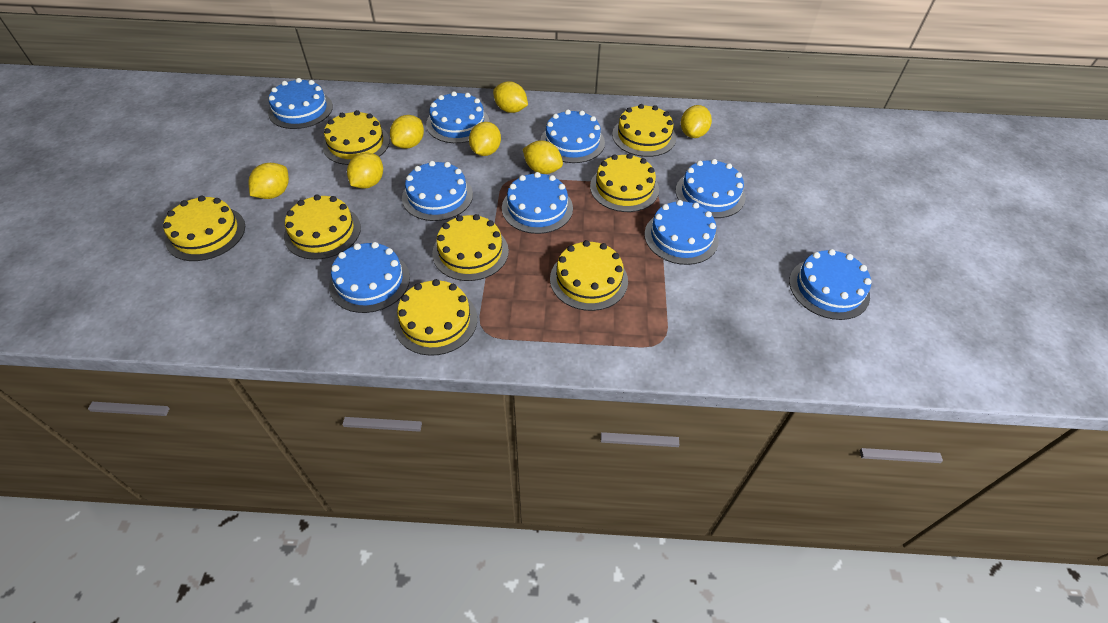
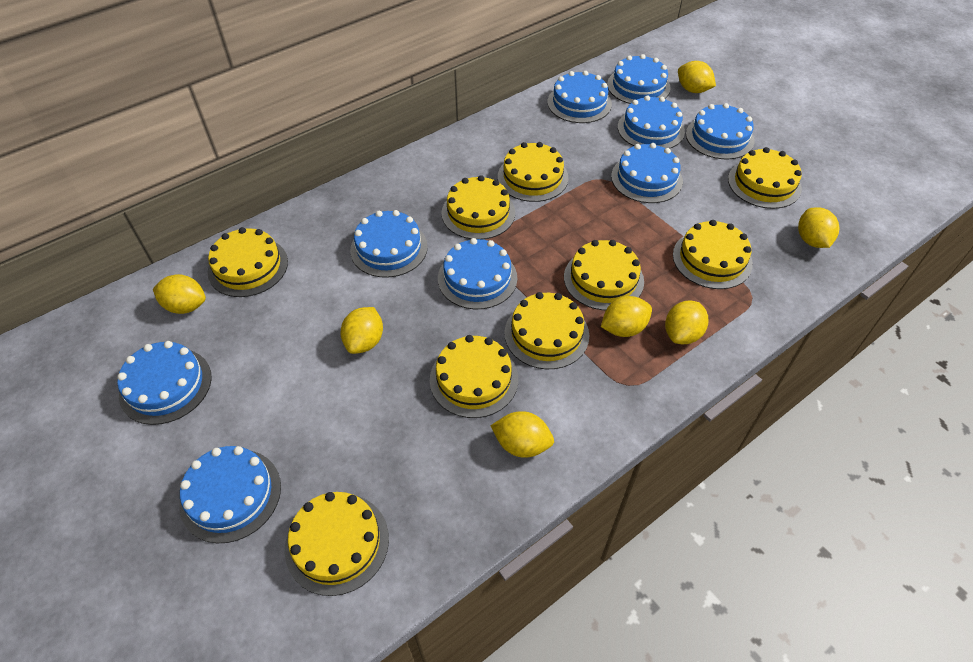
yellow cake: 8 -> 9

